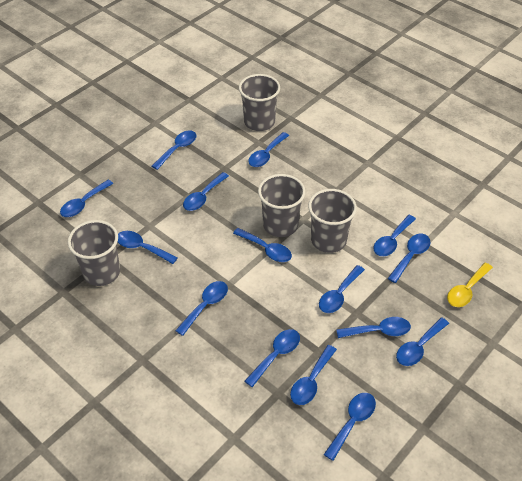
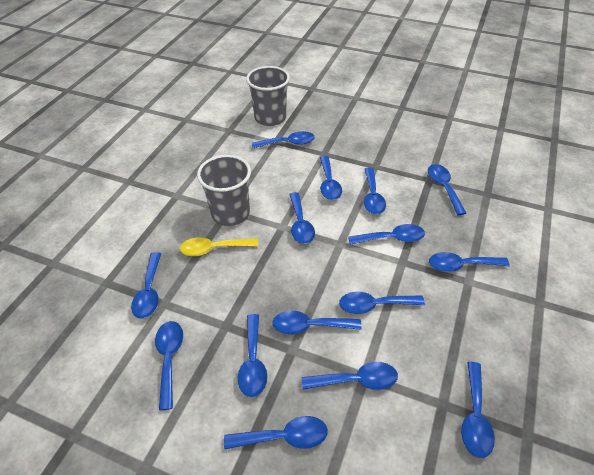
grey cup: 4 -> 2

